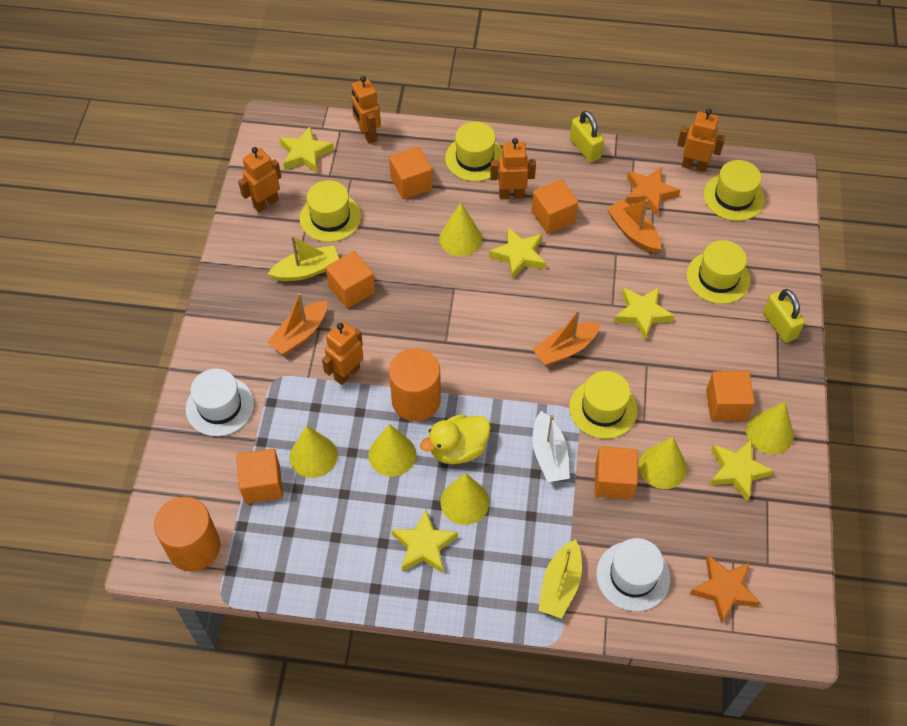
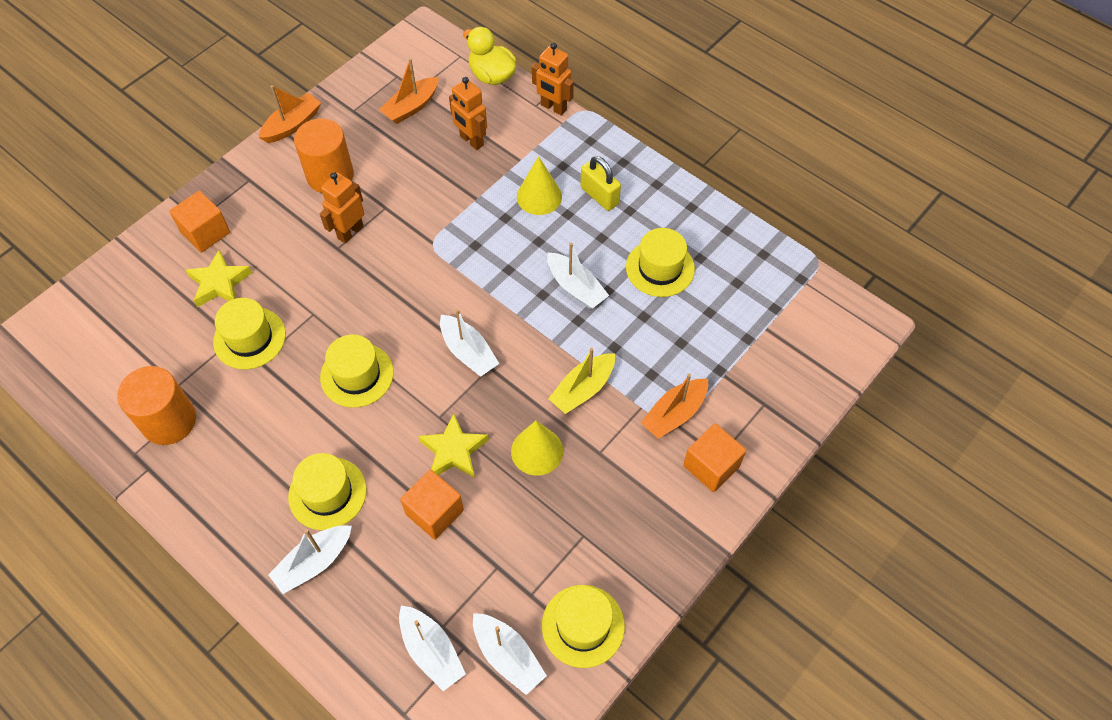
orange cube: 6 -> 3
orange robot: 5 -> 3
orange star: 2 -> 0
white boat: 1 -> 5
white hat: 2 -> 0
yellow boat: 2 -> 1
yellow cone: 6 -> 2
yellow padlock: 2 -> 1
yellow star: 5 -> 2

